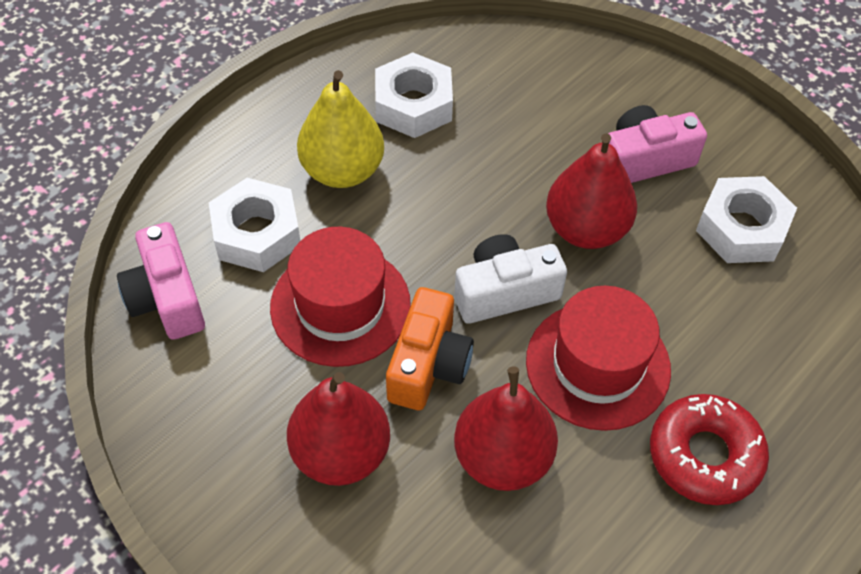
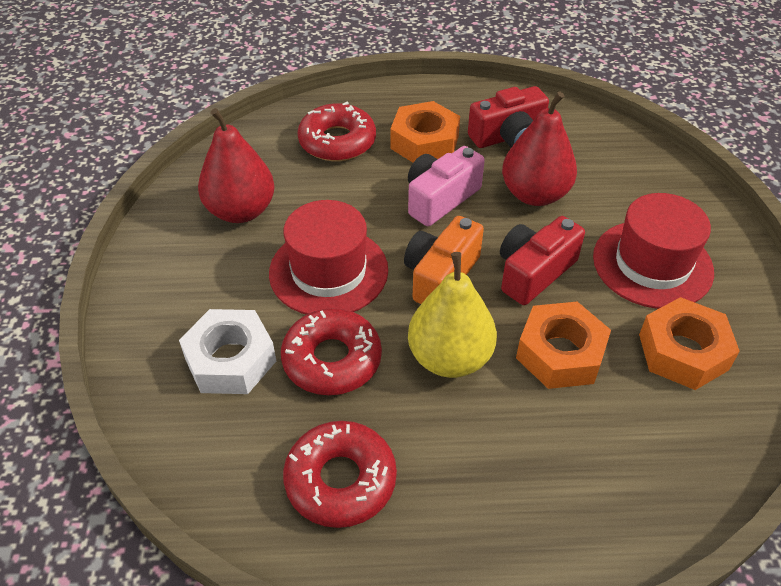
orange nut: 0 -> 3
pink camera: 2 -> 1
red camera: 0 -> 2
red donut: 1 -> 3
red pear: 3 -> 2
white camera: 1 -> 0
white nut: 3 -> 1

